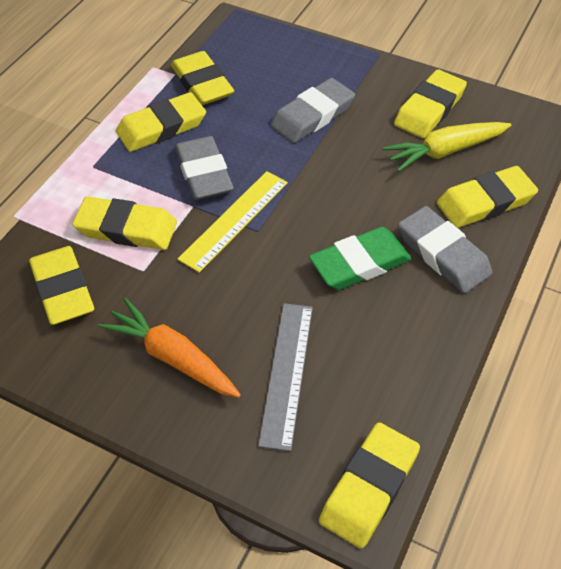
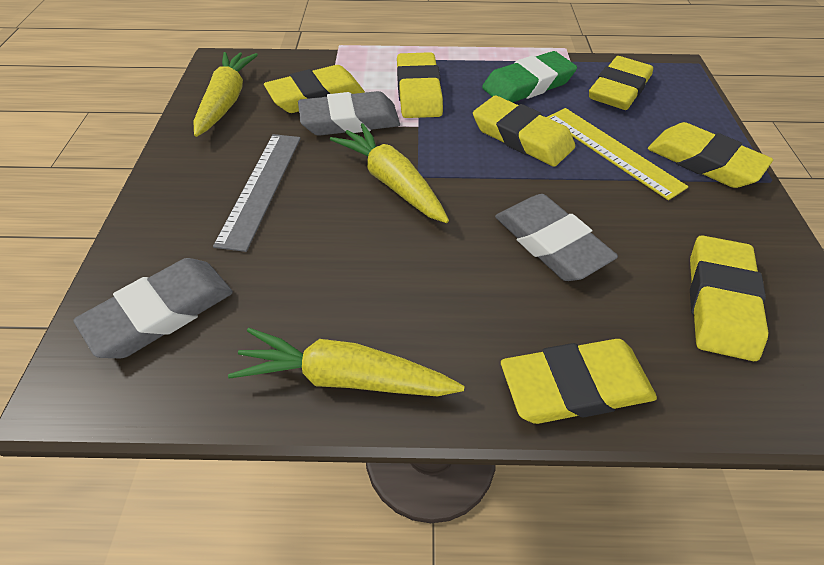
orange carrot: 1 -> 0
yellow carrot: 1 -> 3

